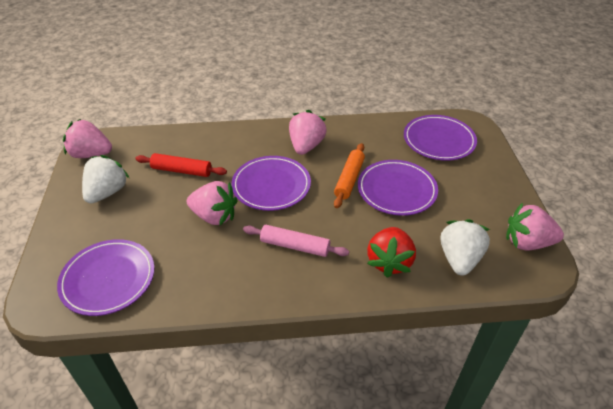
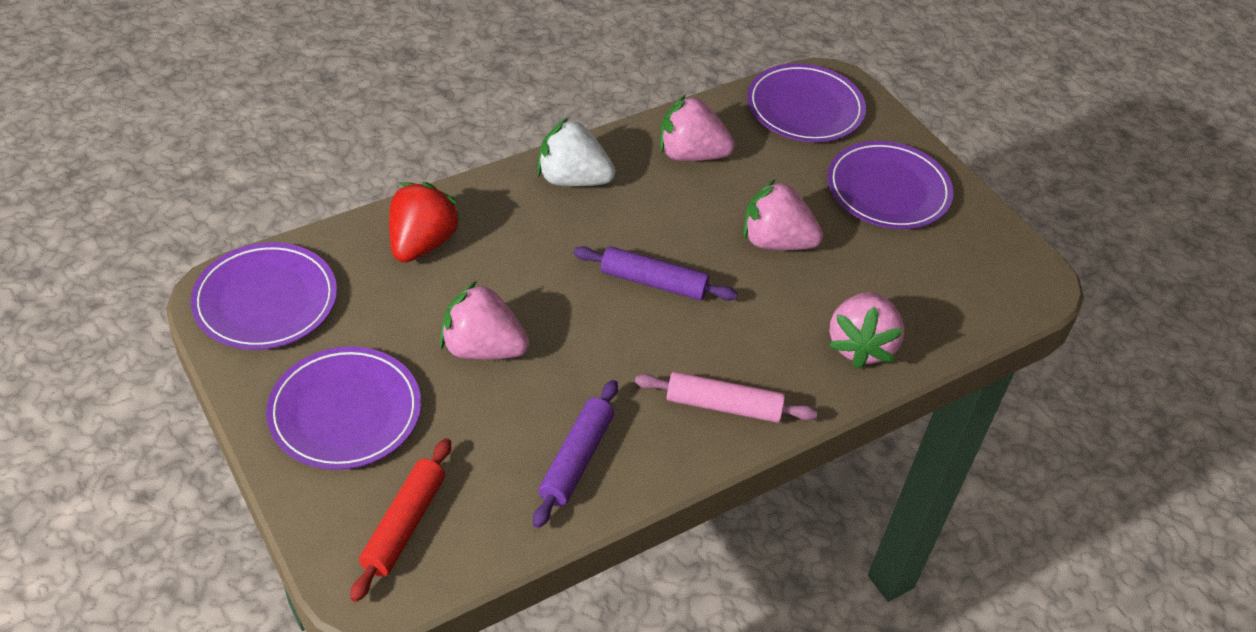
orange rolling pin: 1 -> 0
purple rolling pin: 0 -> 2
white strawberry: 2 -> 1

